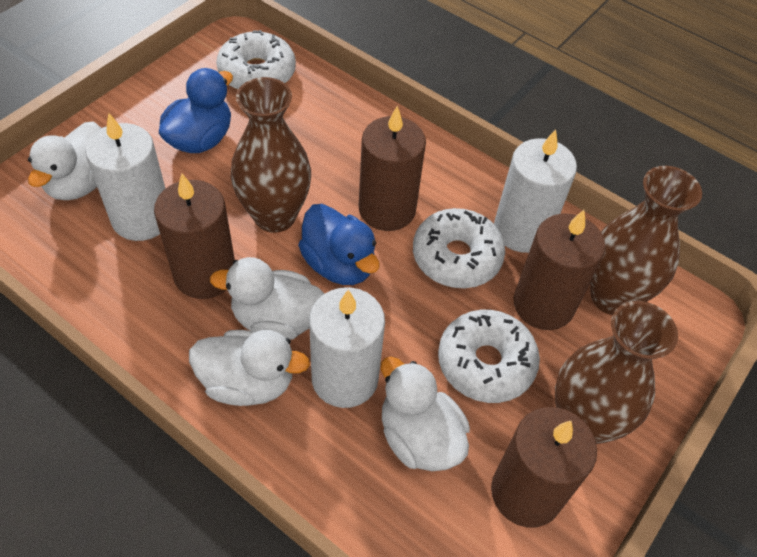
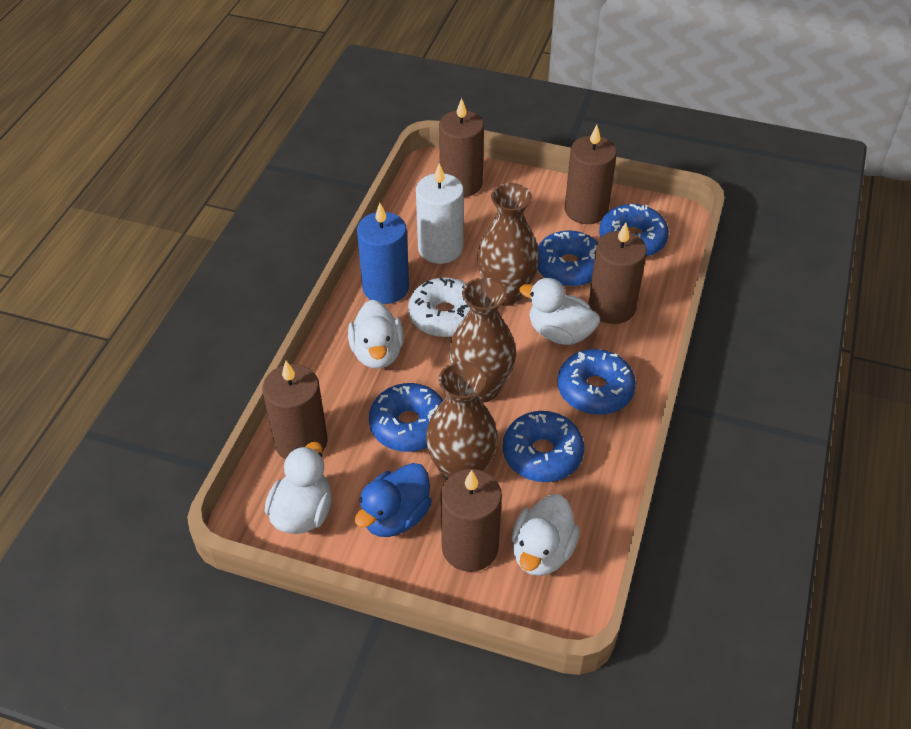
blue candle: 0 -> 1
blue donut: 0 -> 5
blue duck: 2 -> 1
brown candle: 4 -> 5
white candle: 3 -> 1
white donut: 3 -> 1

